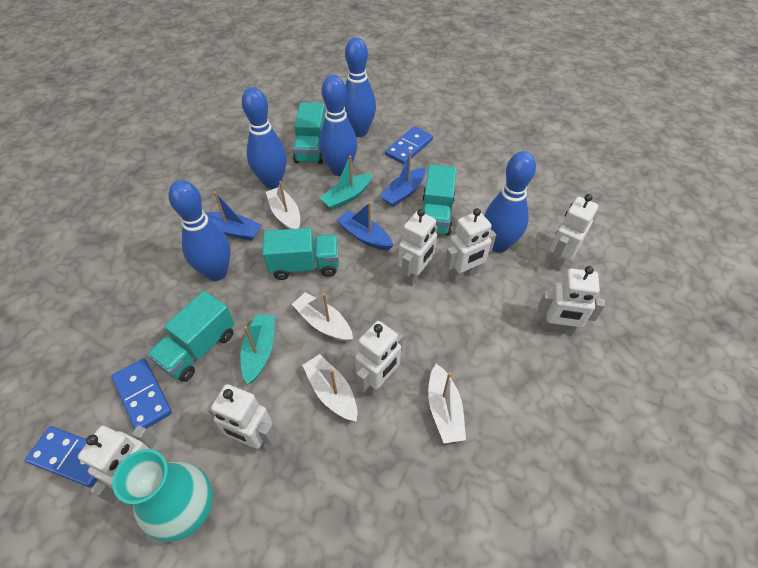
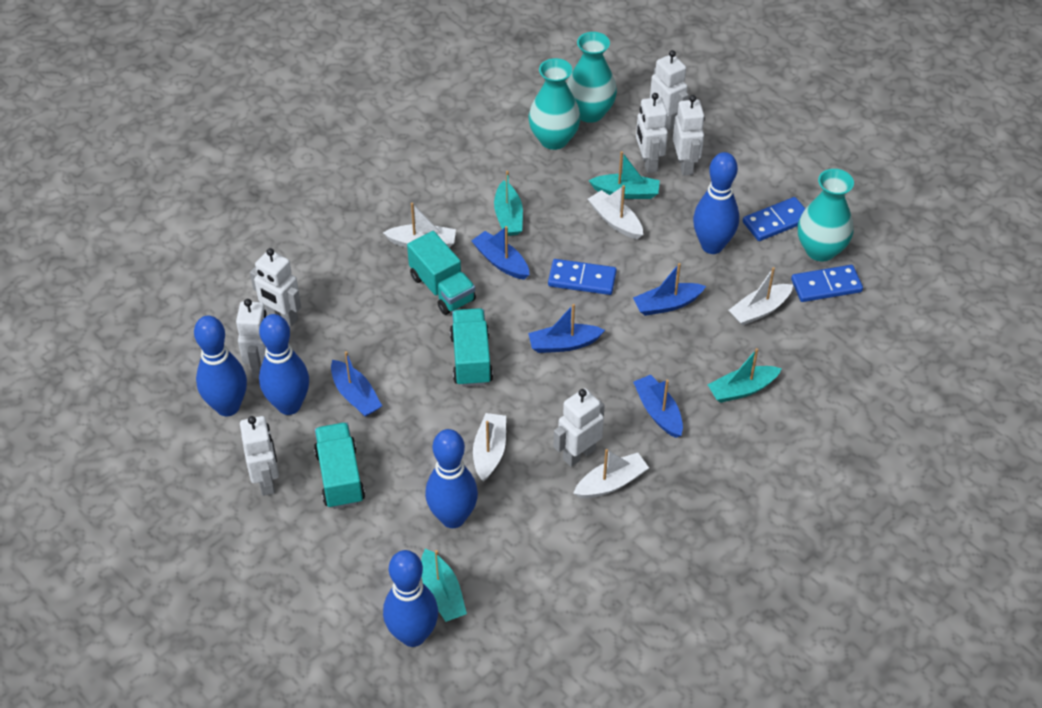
blue boat: 3 -> 5
turquoise boat: 2 -> 4
turquoise truck: 4 -> 3
turquoise vase: 1 -> 3
white boat: 4 -> 5

